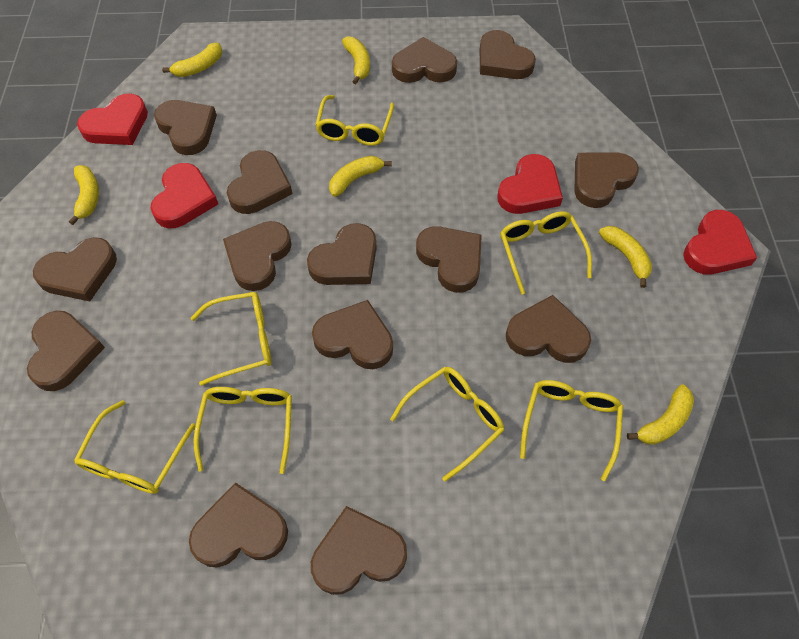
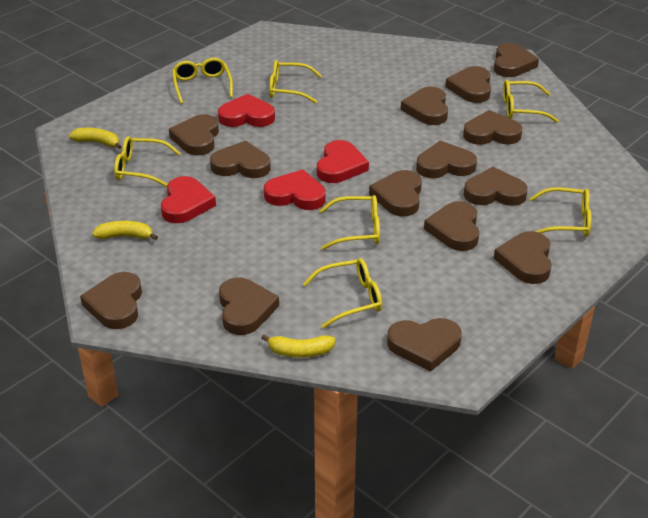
yellow banana: 6 -> 3

